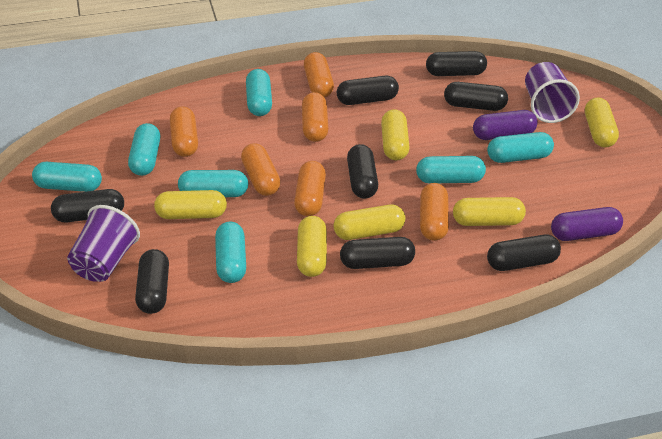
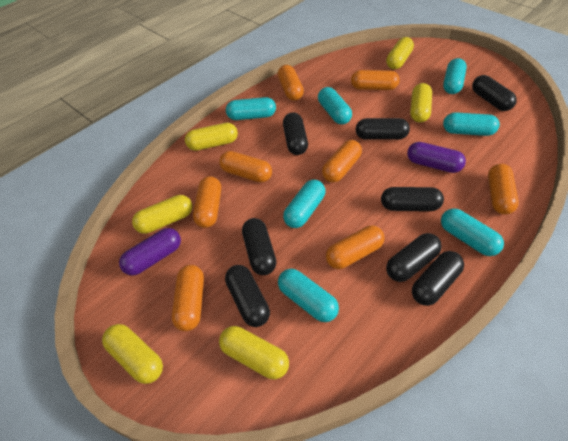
orange capsule: 6 -> 8
purple cup: 2 -> 0

